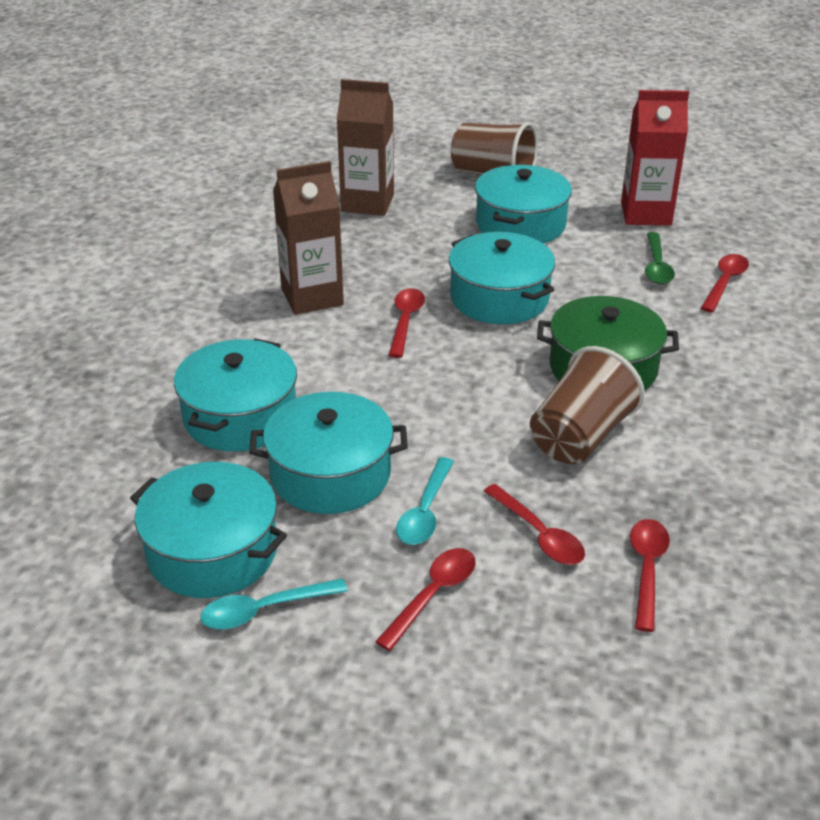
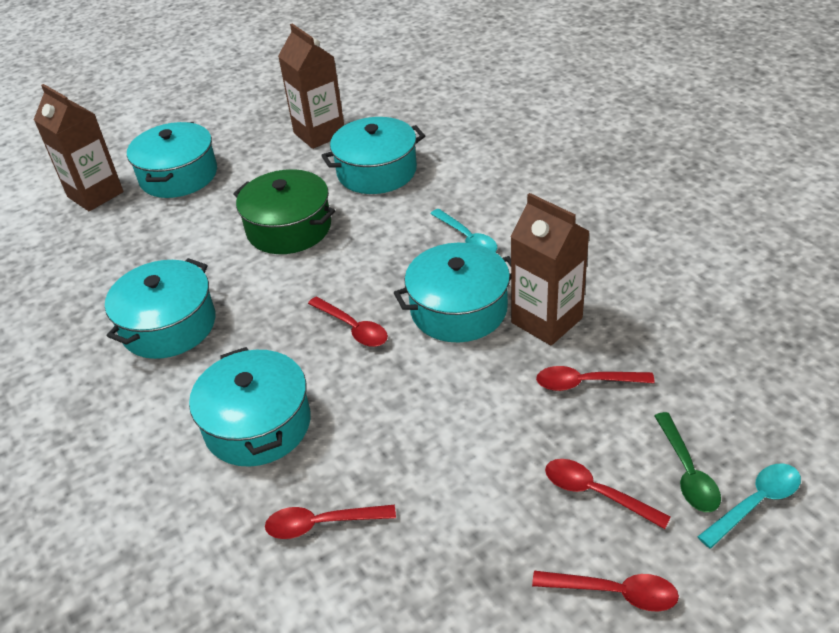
brown carton: 2 -> 3
brown cup: 2 -> 0
red carton: 1 -> 0

